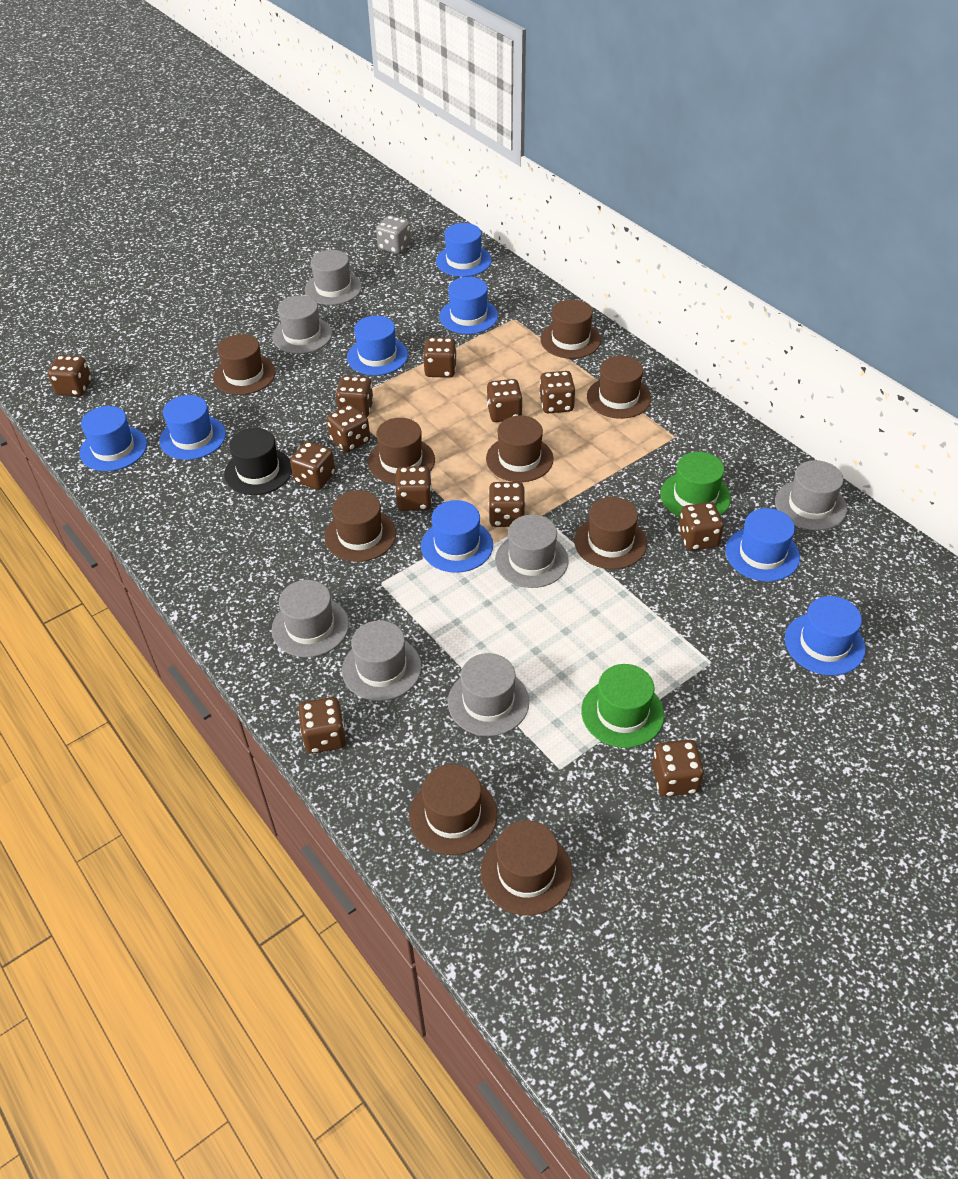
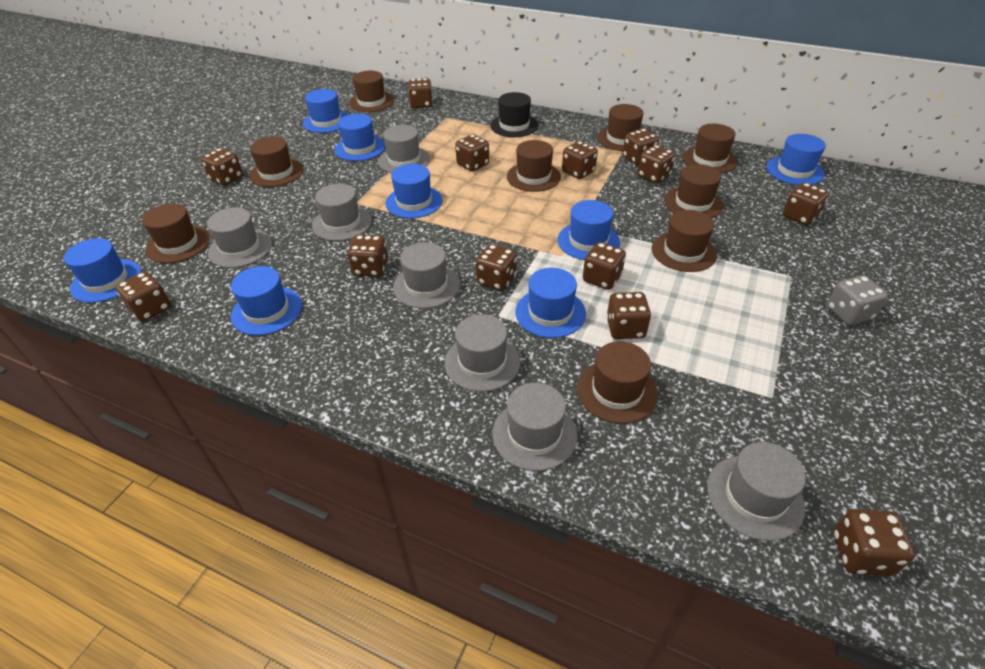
brown dice: 12 -> 13
green hat: 2 -> 0

